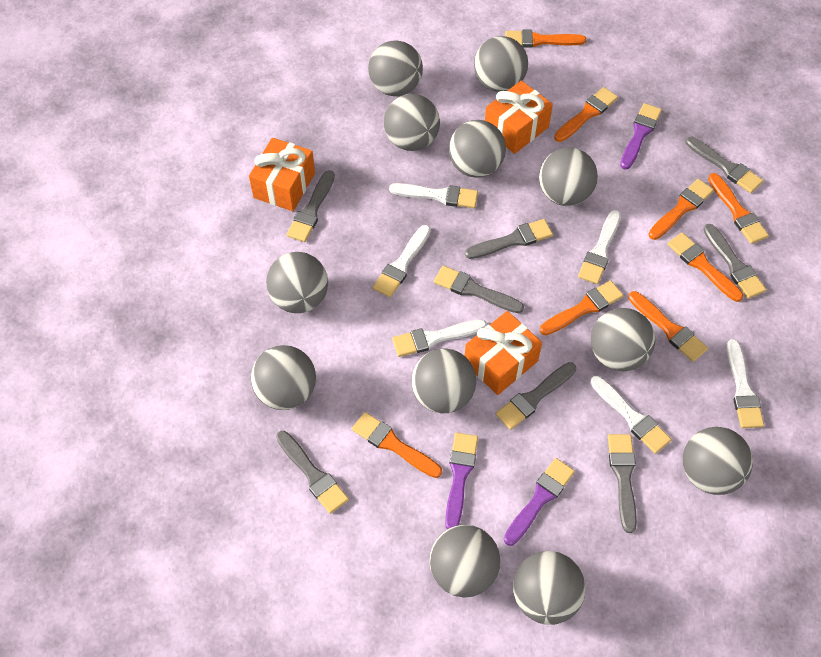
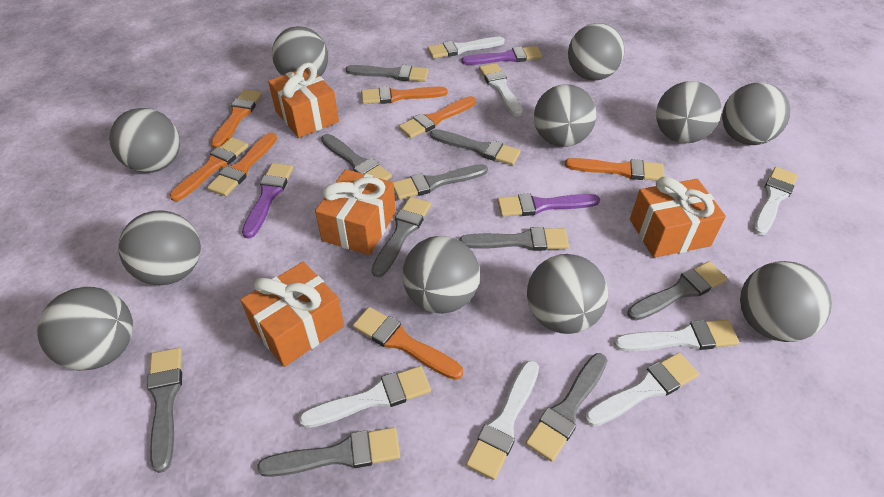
grey ball: 12 -> 11
grey brush: 8 -> 10
orange brush: 8 -> 7
orange gift: 3 -> 4
white brush: 6 -> 7

